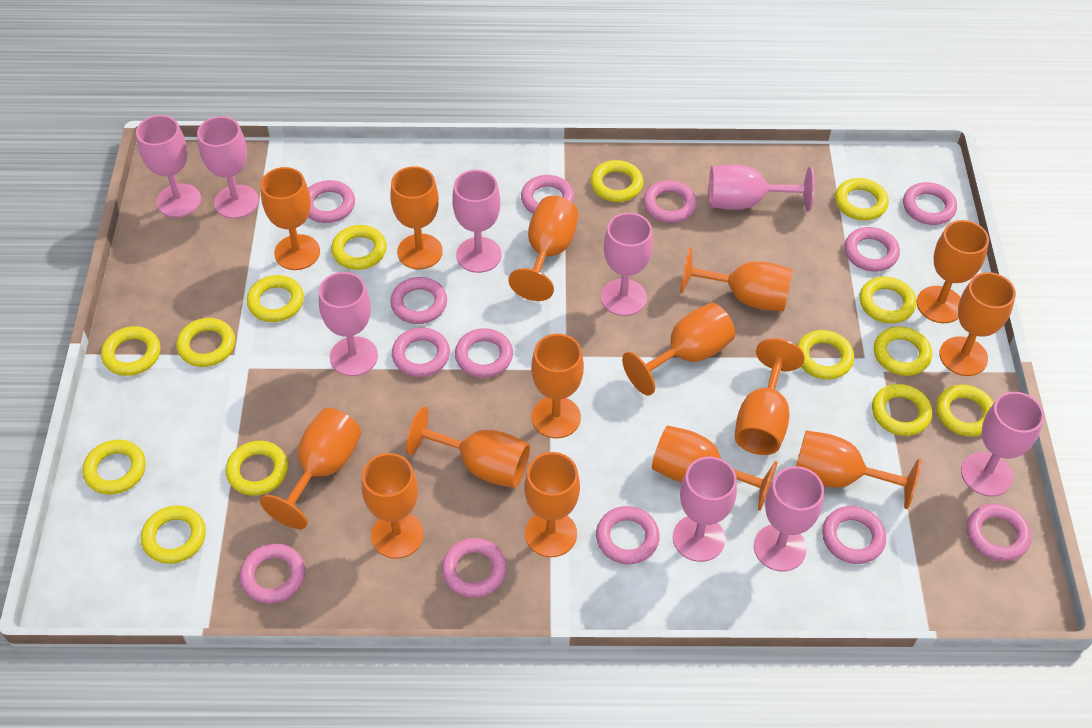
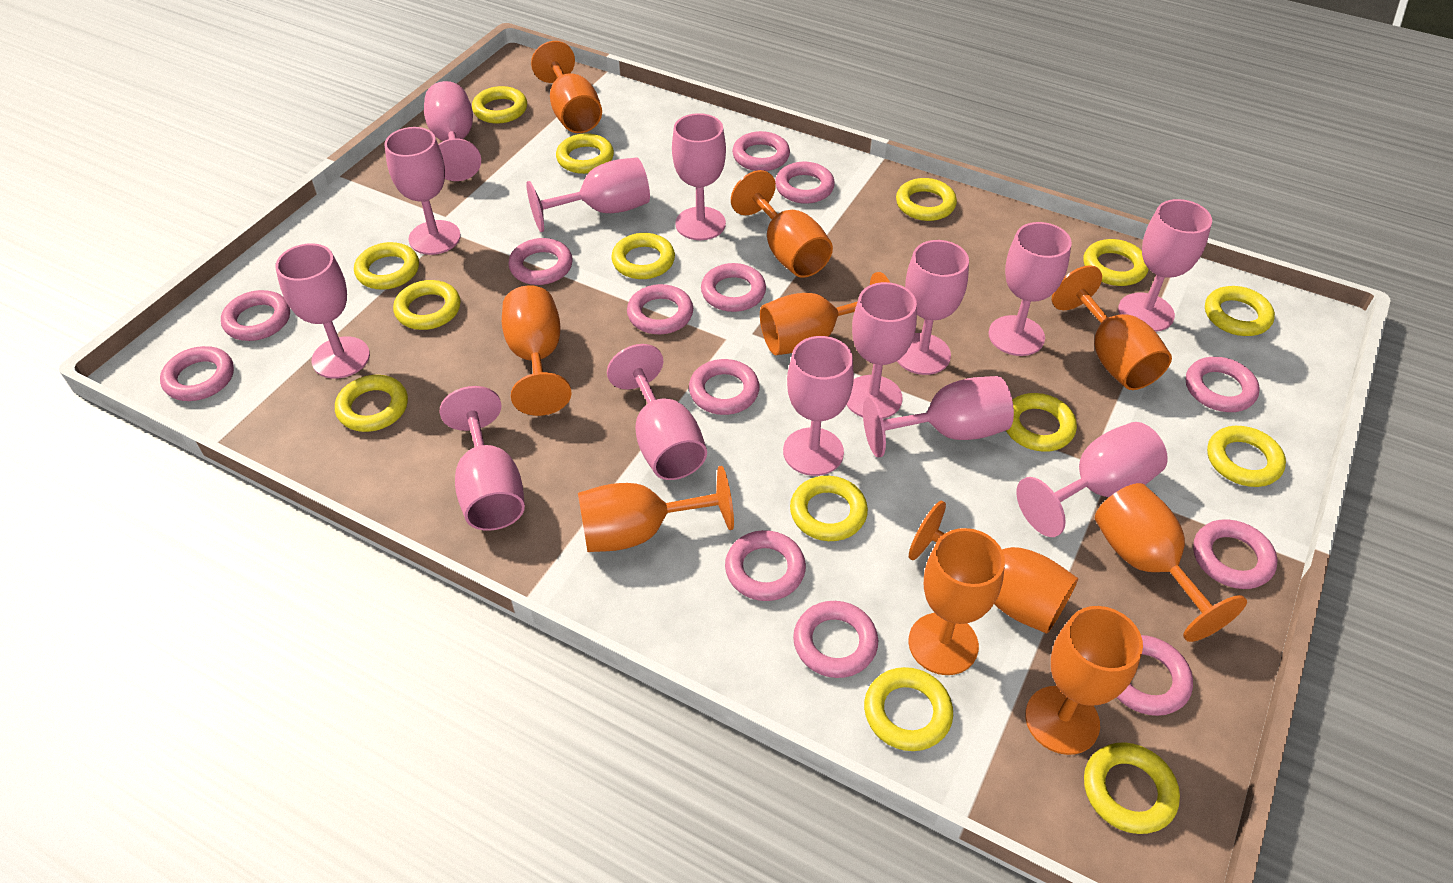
orange goblet: 15 -> 10
pink goblet: 9 -> 14

